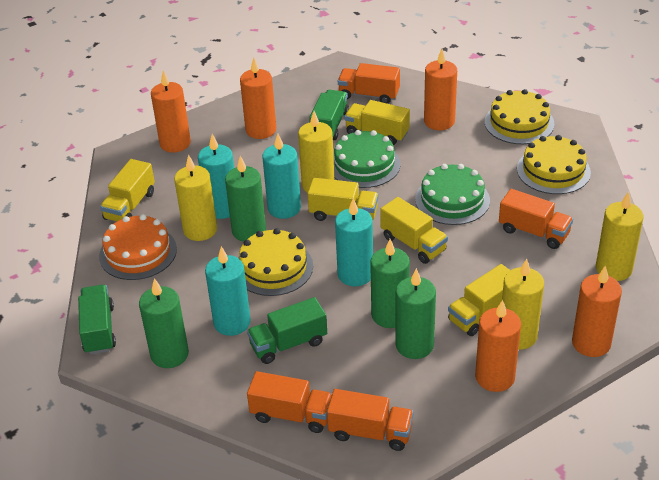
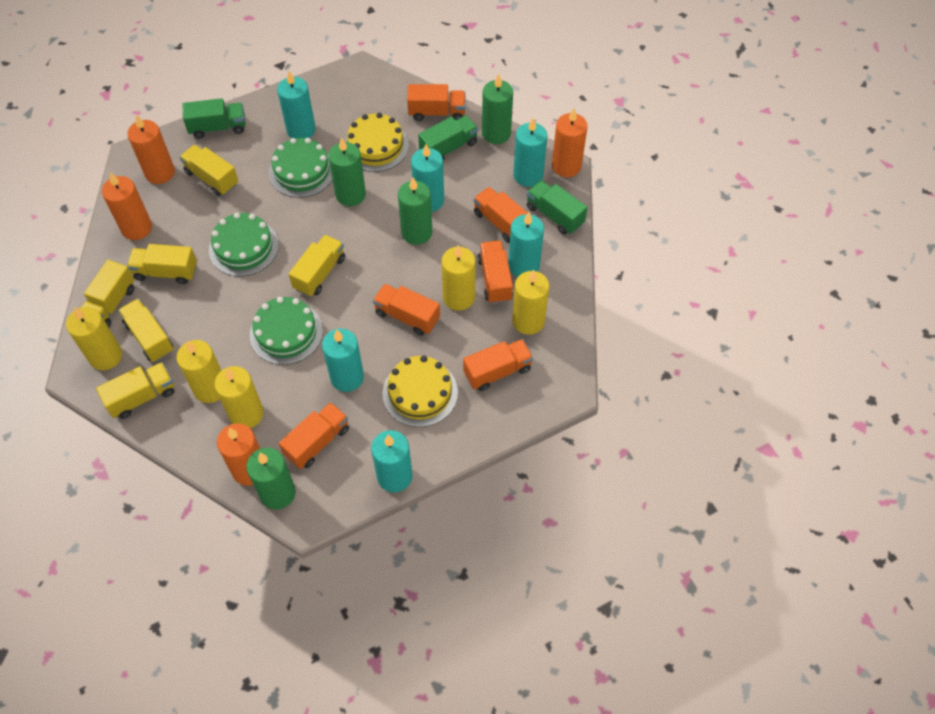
green cake: 2 -> 3
orange cake: 1 -> 0
orange candle: 5 -> 4
orange truck: 4 -> 6
turquoise candle: 4 -> 6
yellow cake: 3 -> 2
yellow candle: 4 -> 5
yellow truck: 5 -> 6

